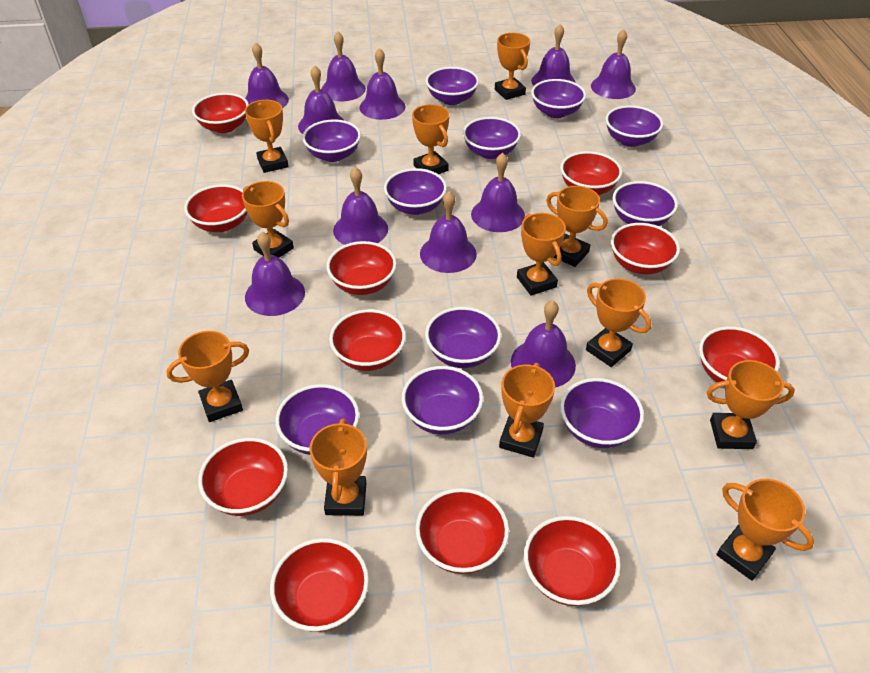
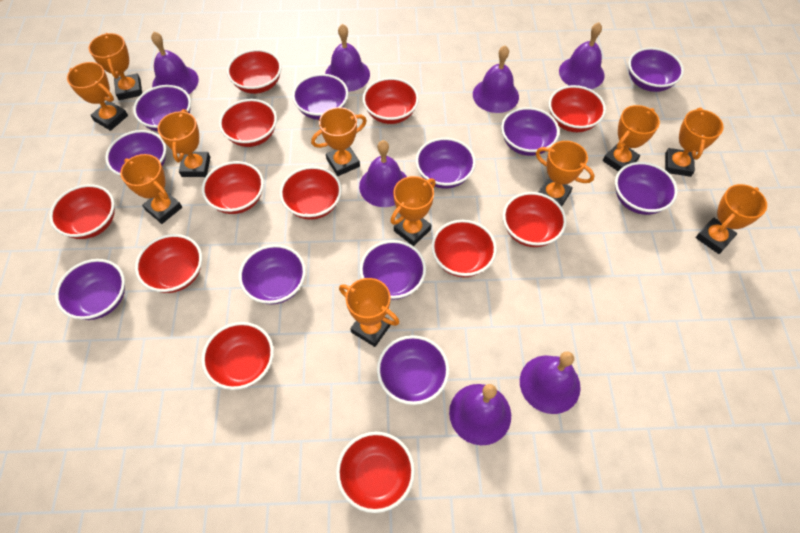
orange trophy: 12 -> 11
purple bell: 11 -> 7
red bowl: 11 -> 12

